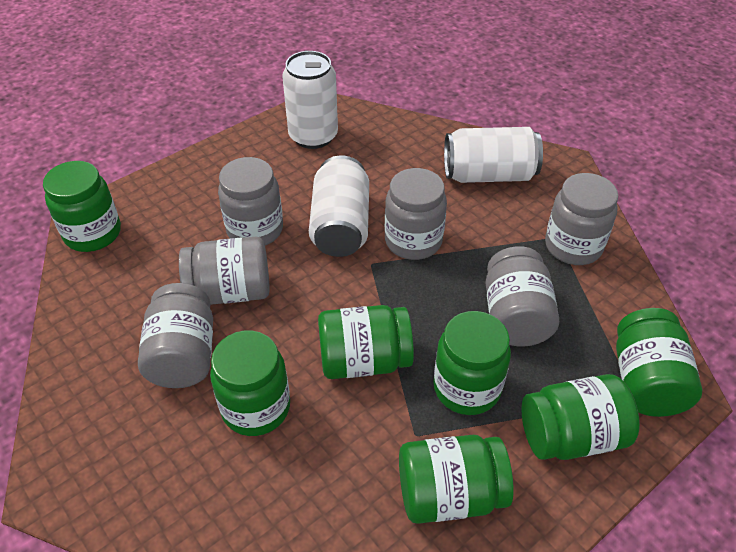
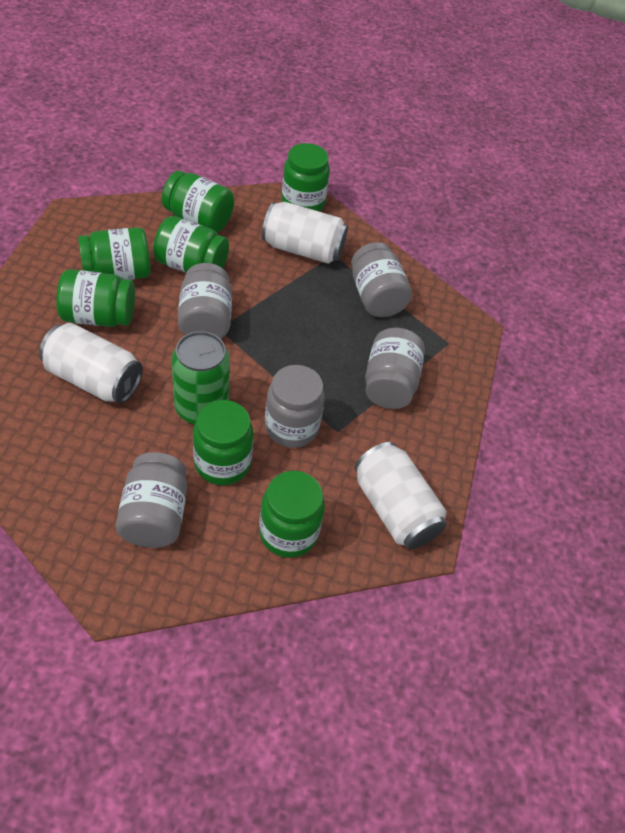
green can: 0 -> 1
grey jar: 6 -> 5

